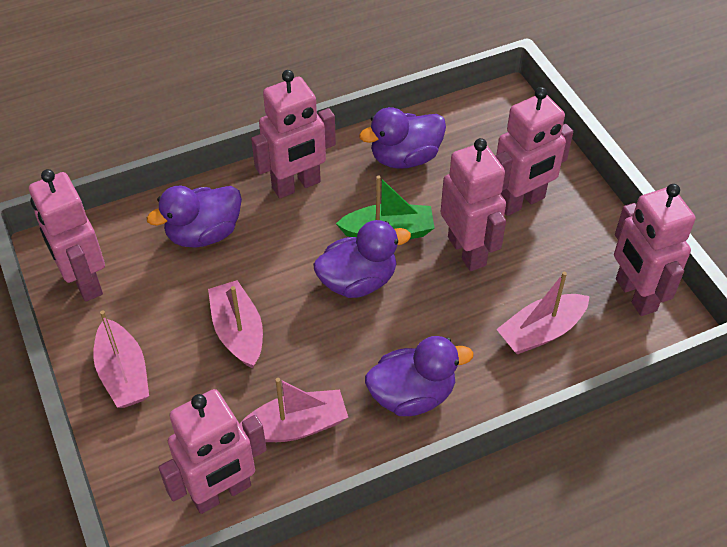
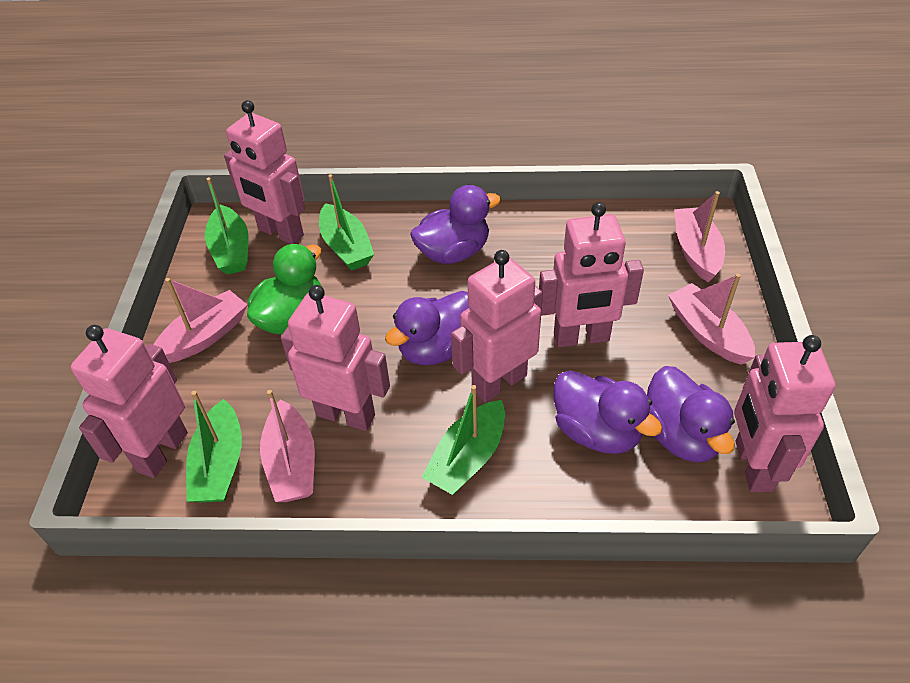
green boat: 1 -> 4
green duck: 0 -> 1

